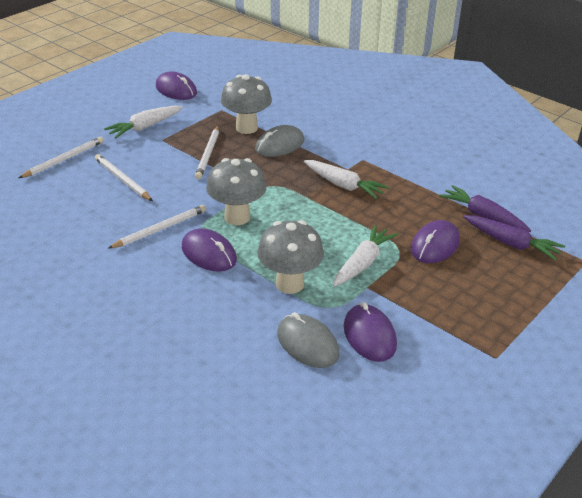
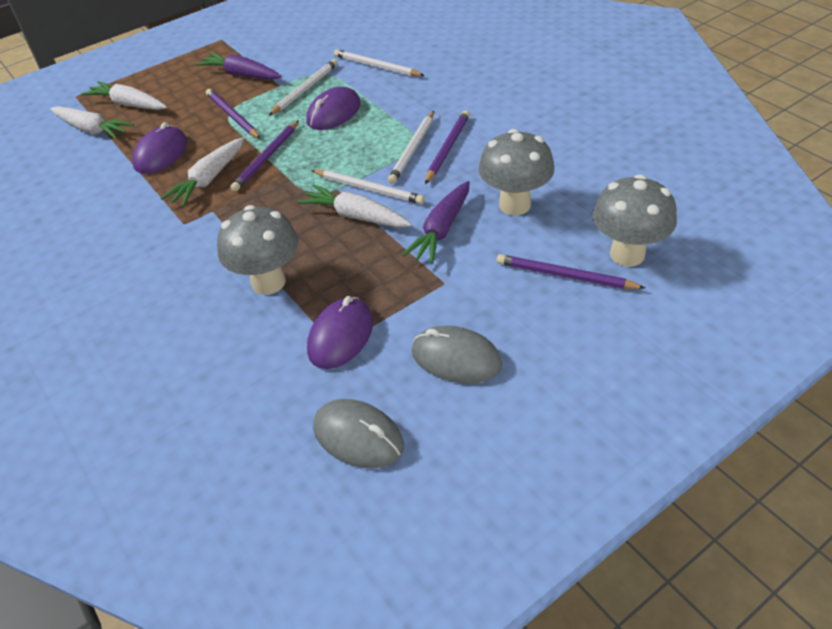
purple mouse: 4 -> 3
purple pencil: 0 -> 4
white carrot: 3 -> 4

